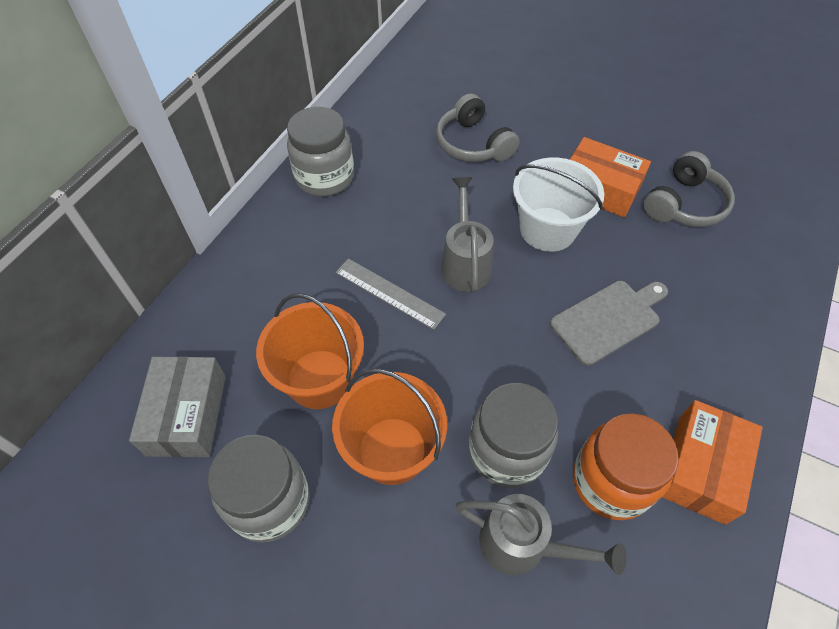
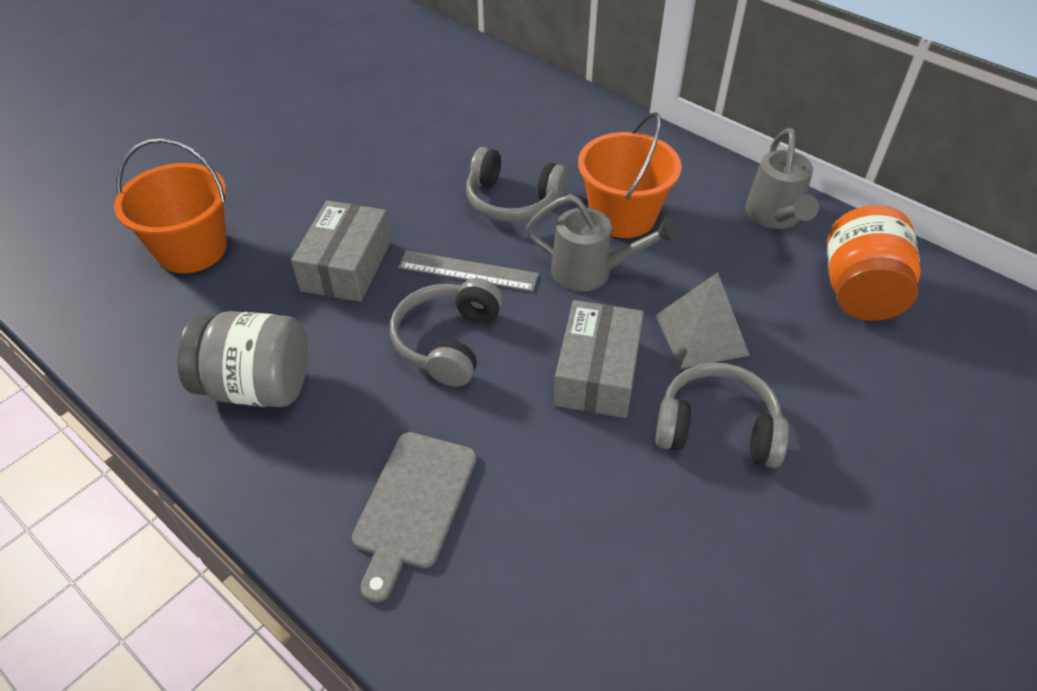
grey box: 1 -> 2
grey headphones: 2 -> 3
grey jar: 3 -> 1
grey pyramid: 0 -> 1
orange box: 2 -> 0
white bucket: 1 -> 0

